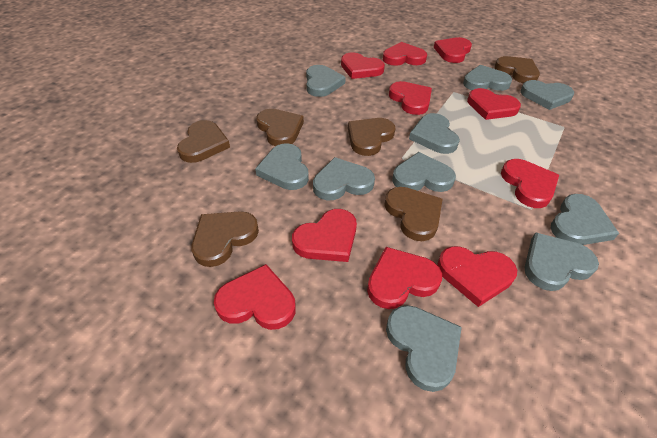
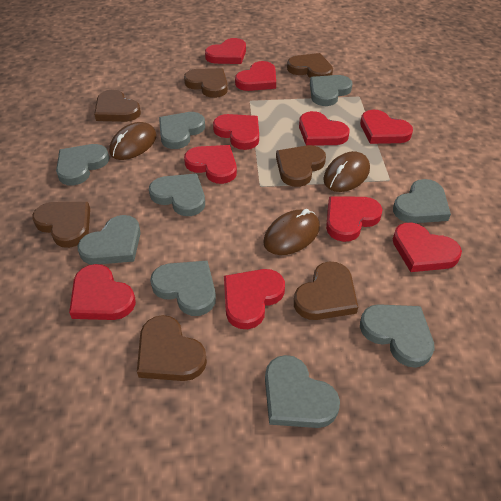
brown heart: 6 -> 7
brown mouse: 0 -> 3
grey heart: 10 -> 9

